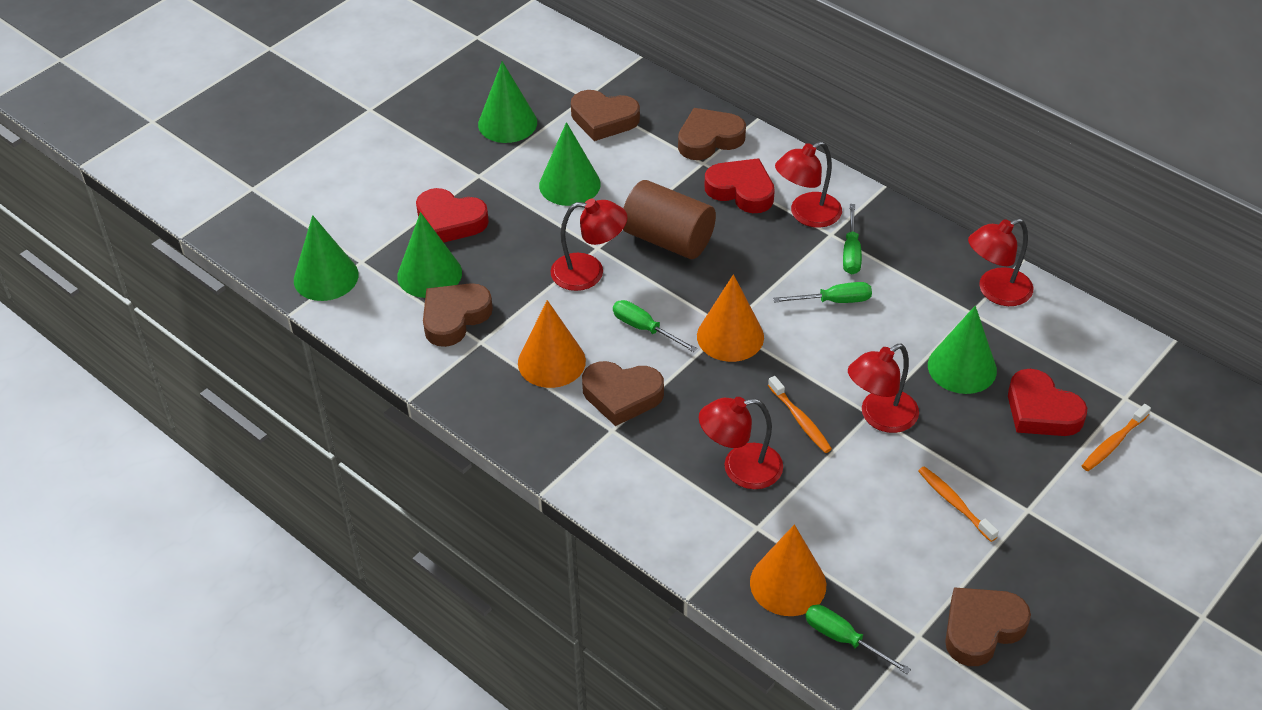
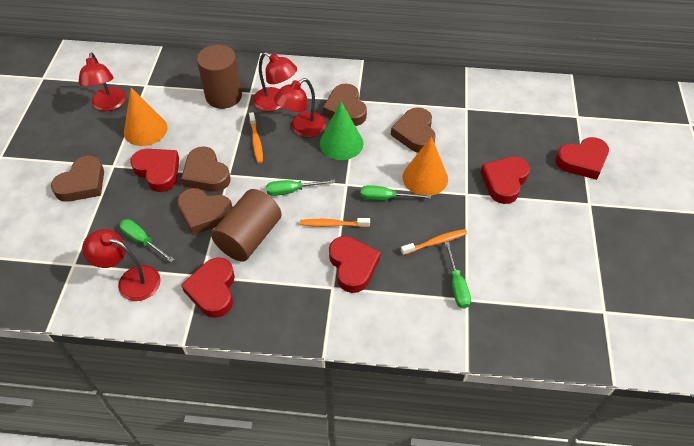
brown cylinder: 1 -> 2
green cone: 5 -> 1
orange cone: 3 -> 2
red heart: 3 -> 5
red lamp: 5 -> 4

